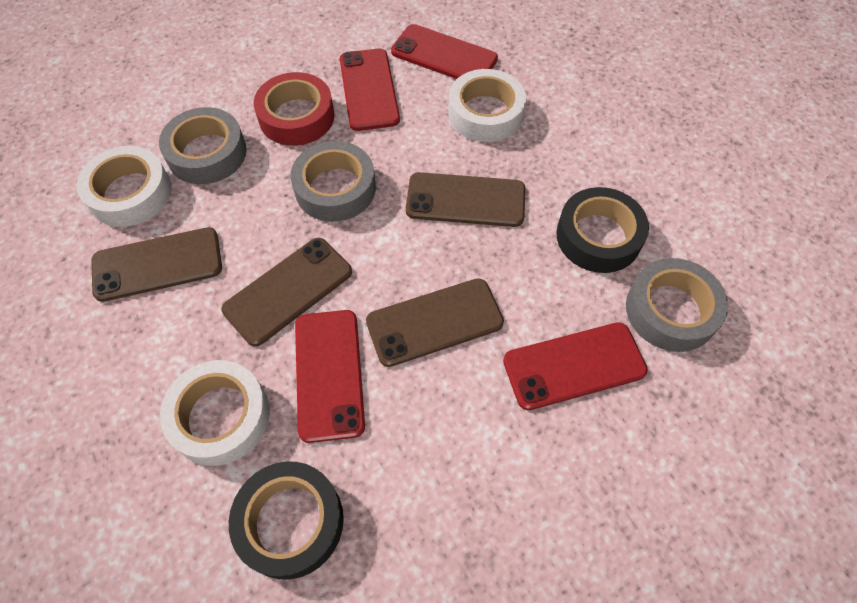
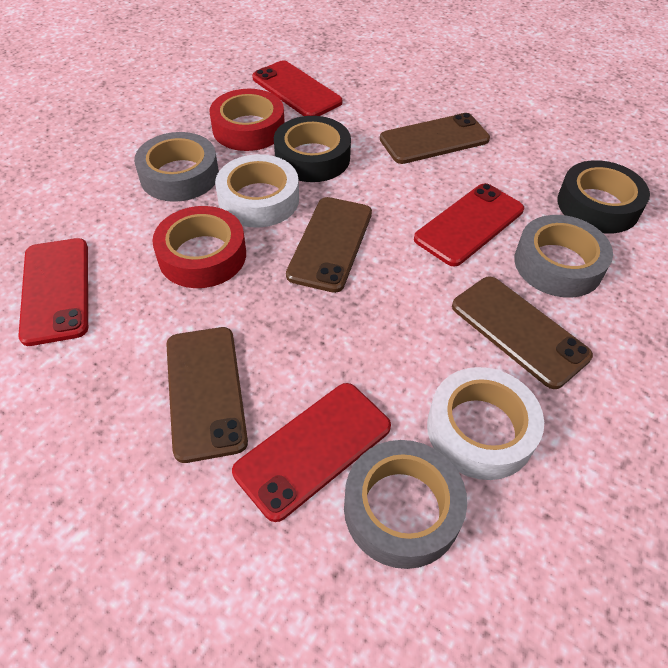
red tape: 1 -> 2
white tape: 3 -> 2

